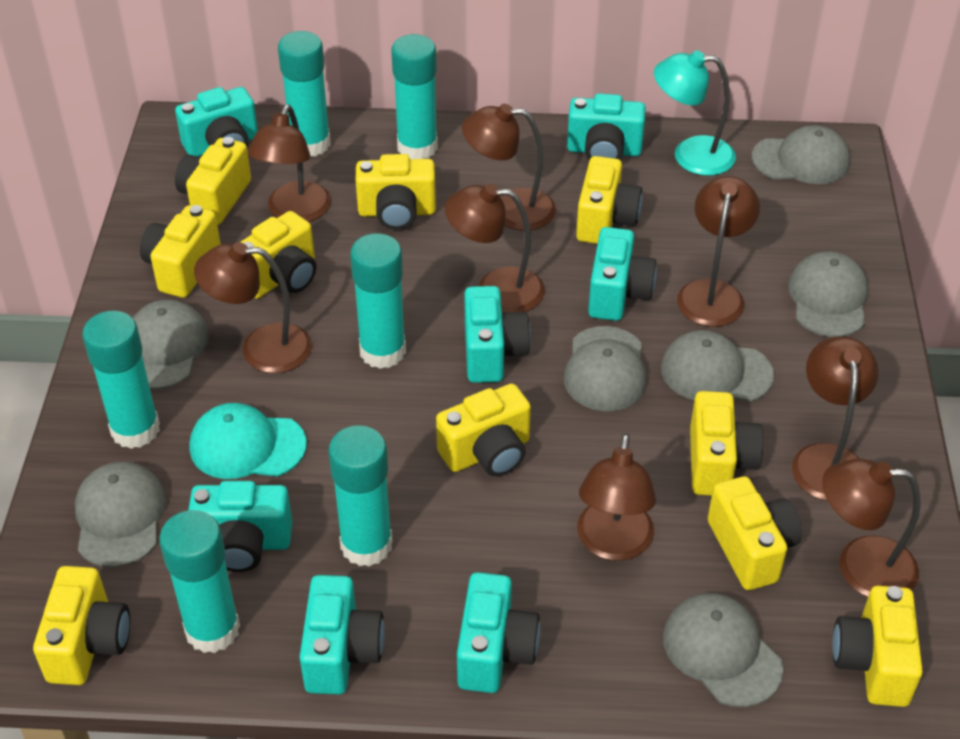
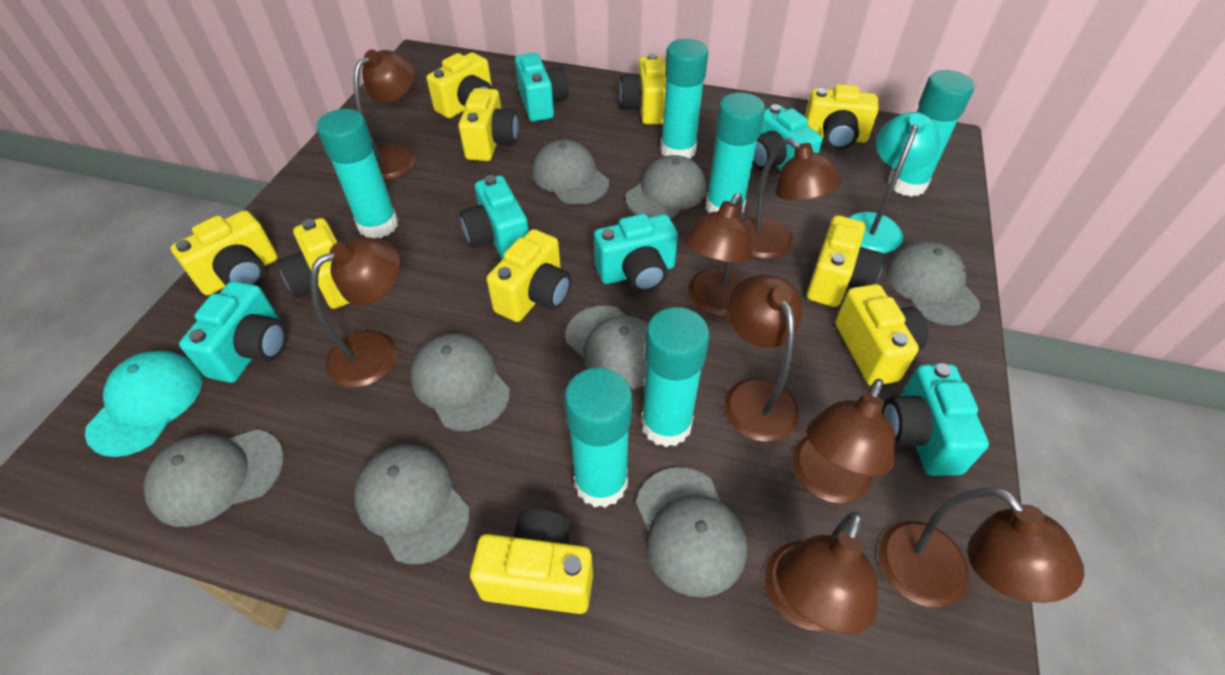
grey cap: 7 -> 8
turquoise camera: 7 -> 6

